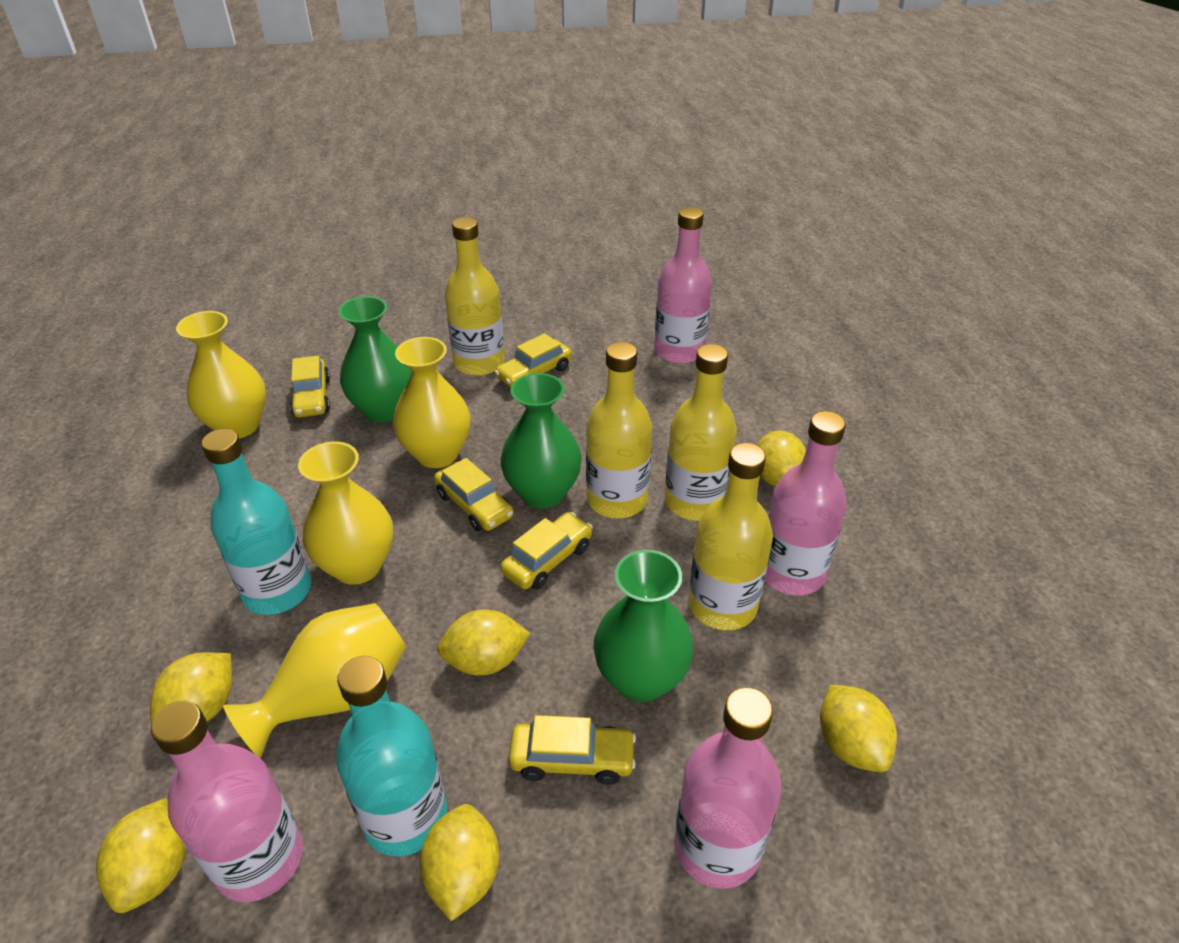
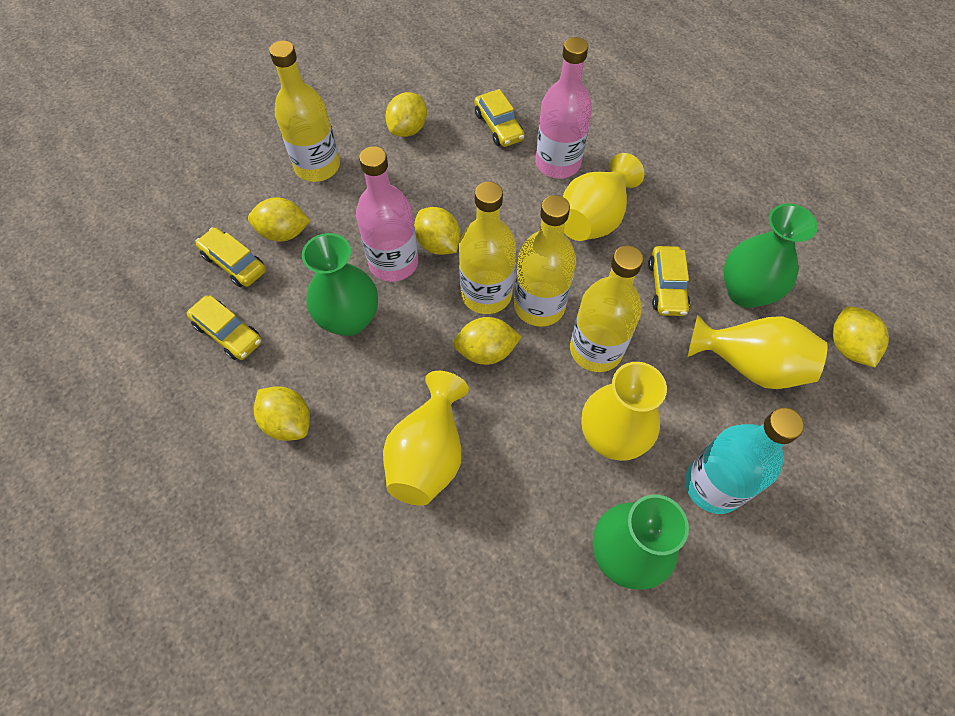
pink bottle: 4 -> 2
turquoise bottle: 2 -> 1
yellow car: 5 -> 4

